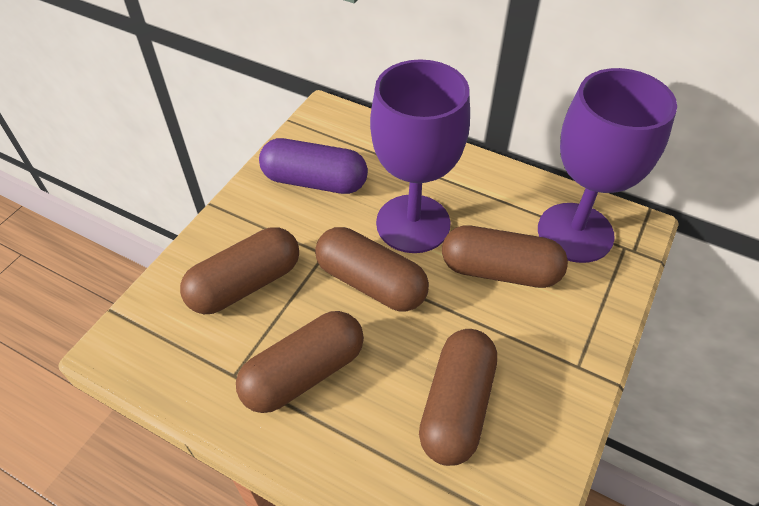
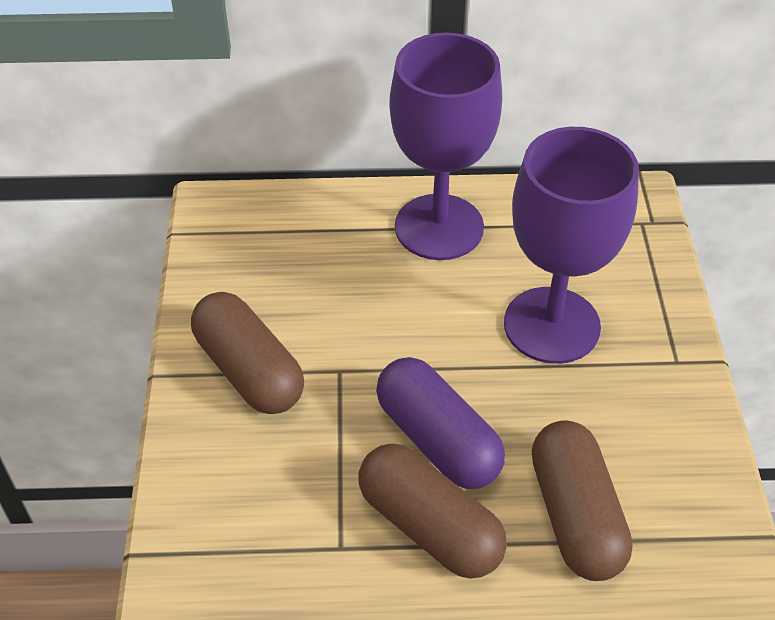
brown capsule: 5 -> 3

